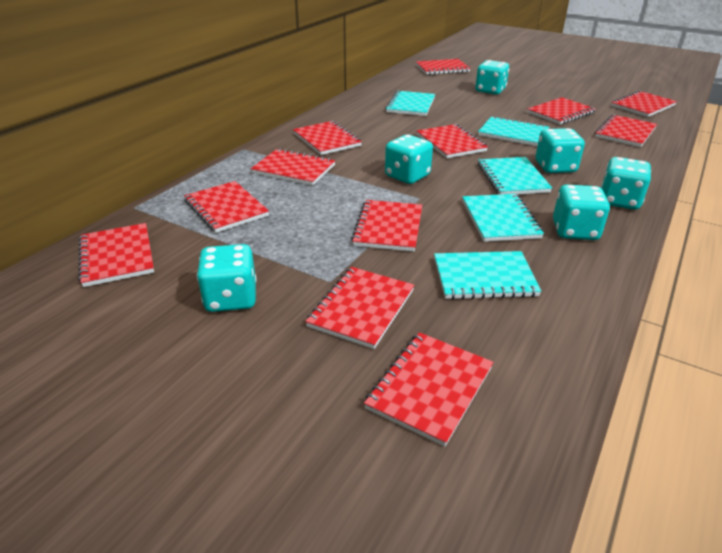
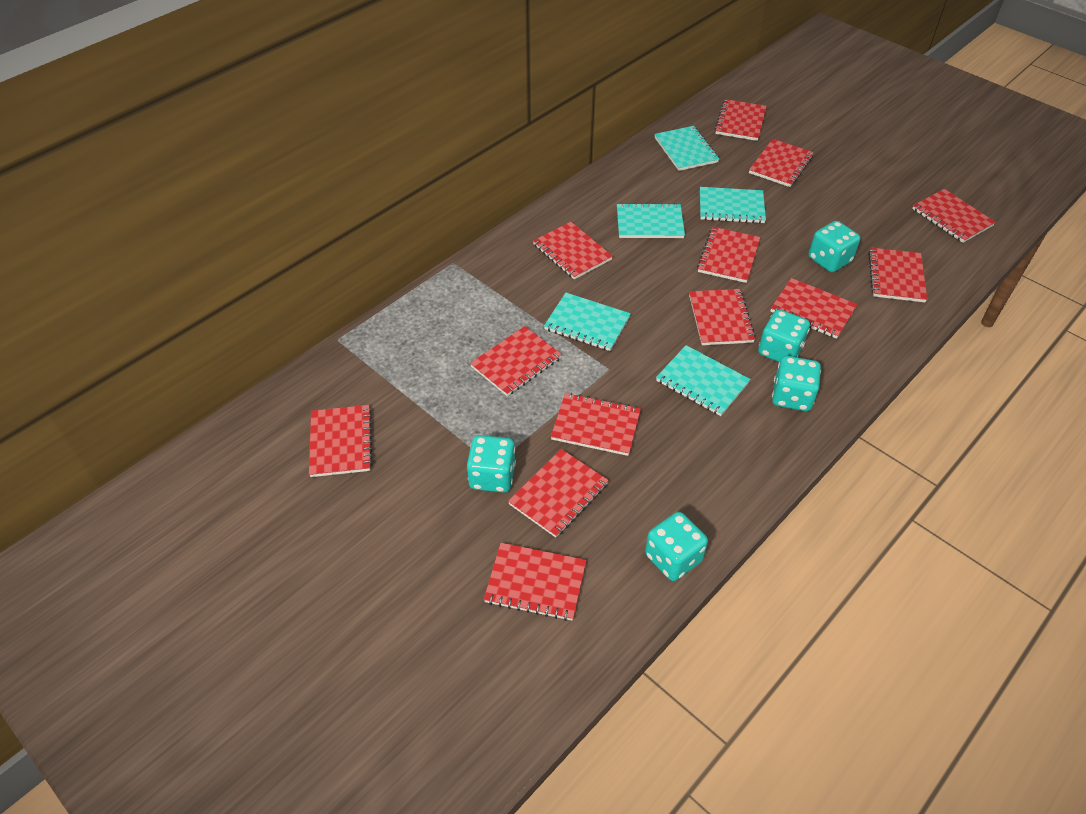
red notebook: 12 -> 13
turquoise dice: 6 -> 5

